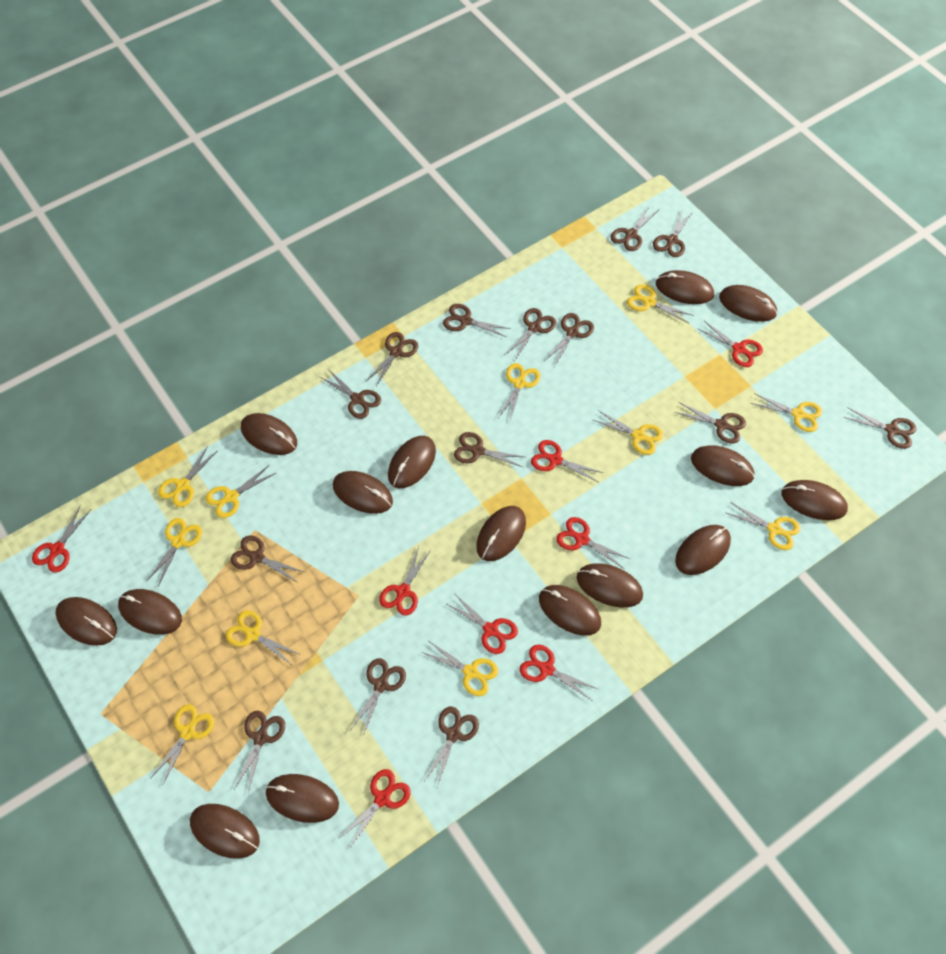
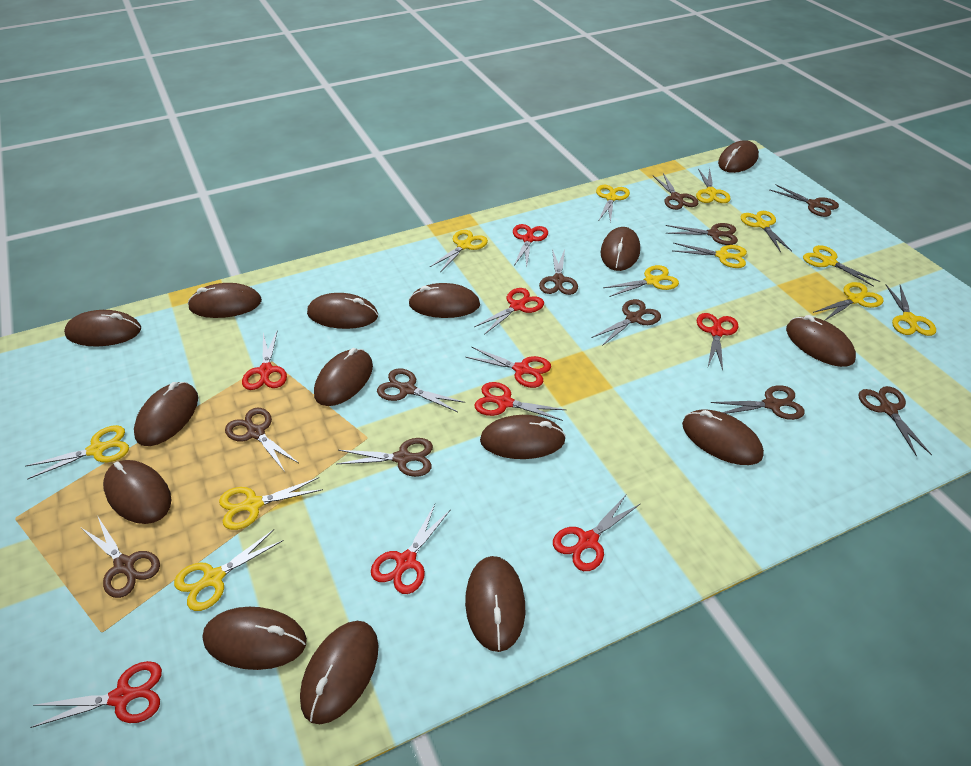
brown scissors: 14 -> 11
red scissors: 8 -> 9
yellow scissors: 11 -> 12

